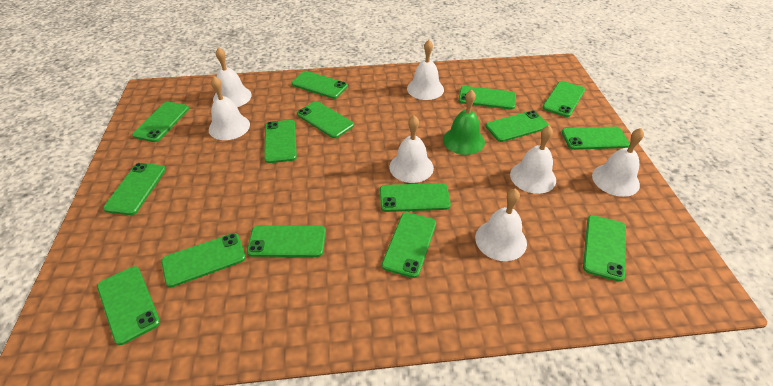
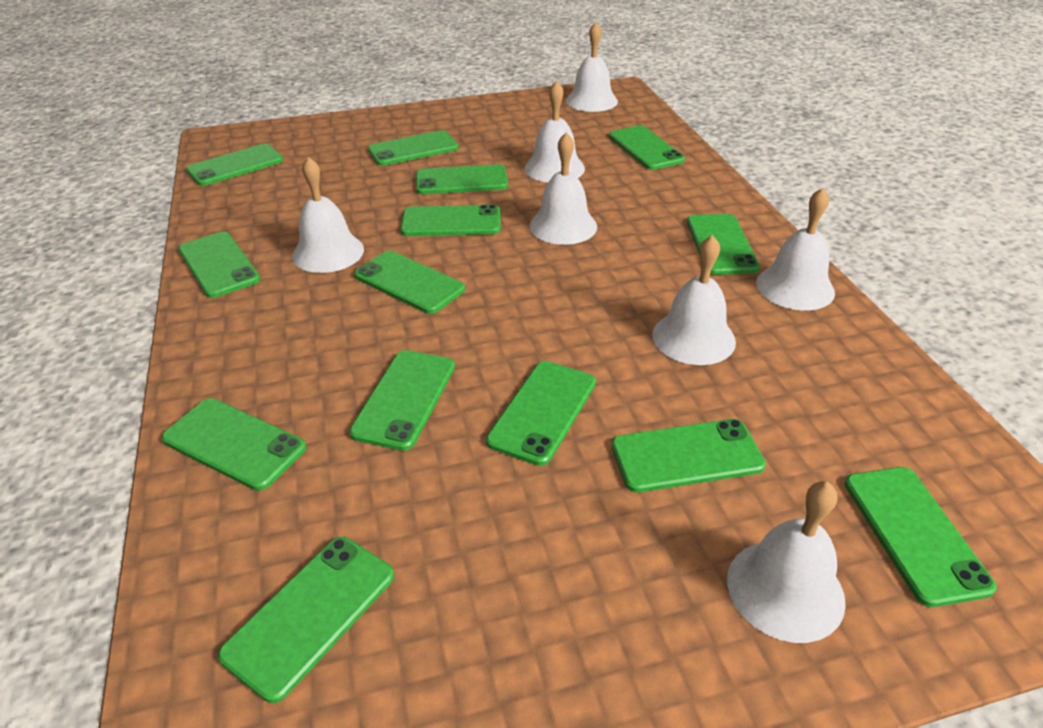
green bell: 1 -> 0
green phone: 15 -> 14

